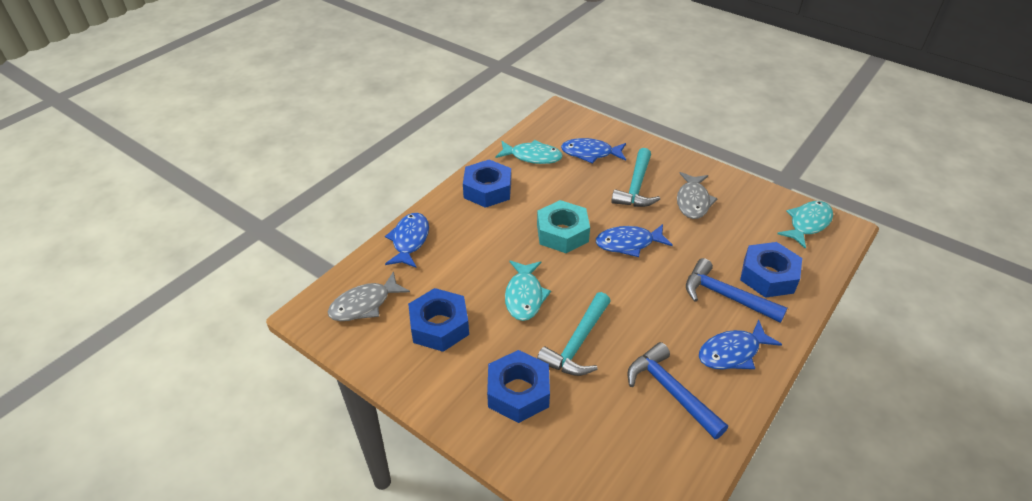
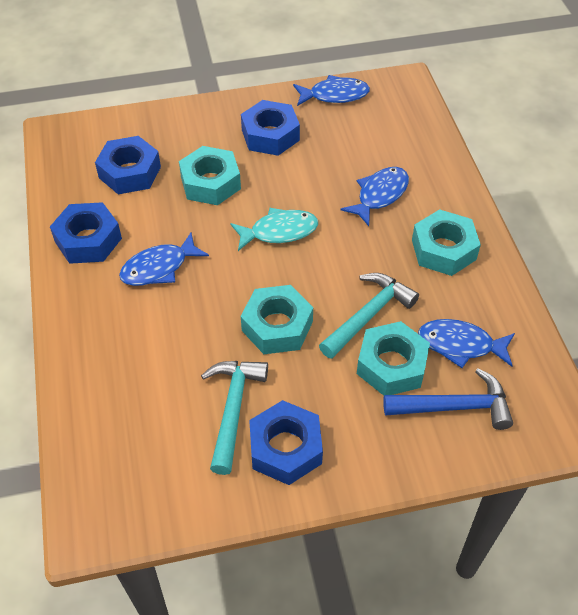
blue hammer: 2 -> 1
grey fish: 2 -> 0
turquoise fish: 3 -> 1
turquoise nut: 1 -> 4

